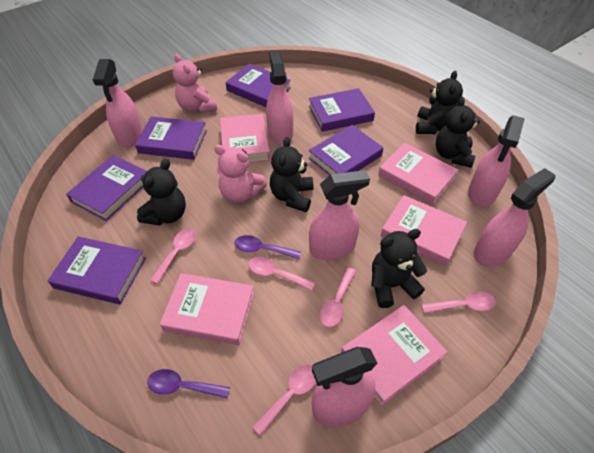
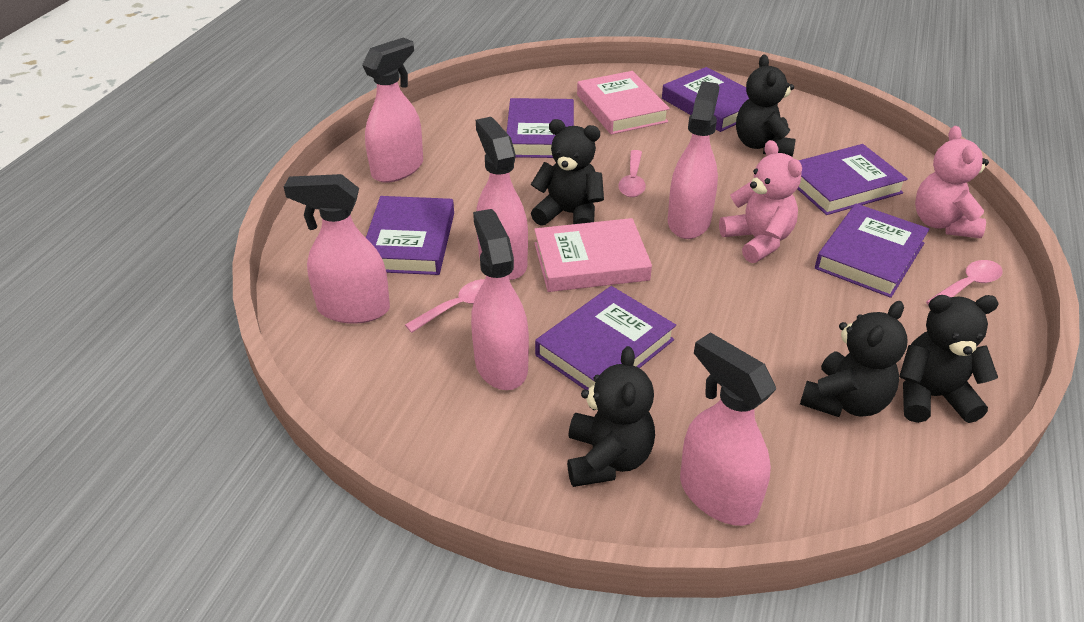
pink book: 5 -> 2
pink spoon: 5 -> 3
purple spoon: 2 -> 0

